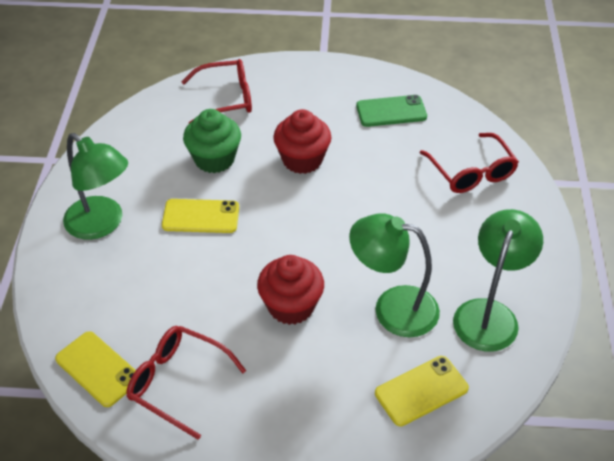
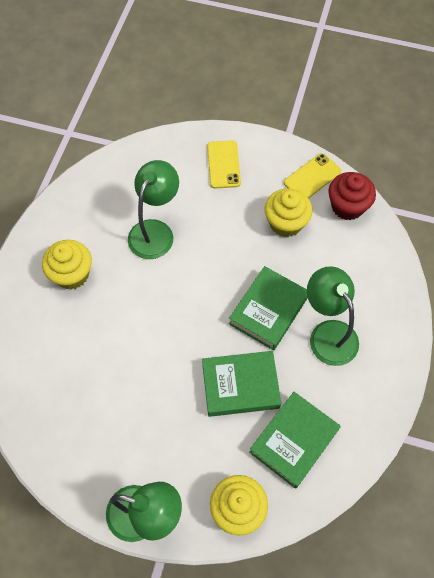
green book: 0 -> 3
green cupcake: 1 -> 0
green phone: 1 -> 0
red cupcake: 2 -> 1
red glasses: 3 -> 0
yellow cupcake: 0 -> 3
yellow phone: 3 -> 2

